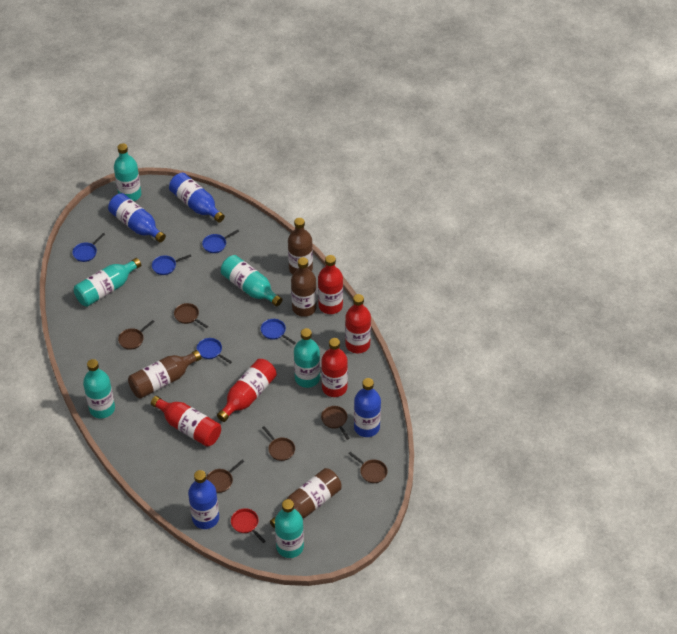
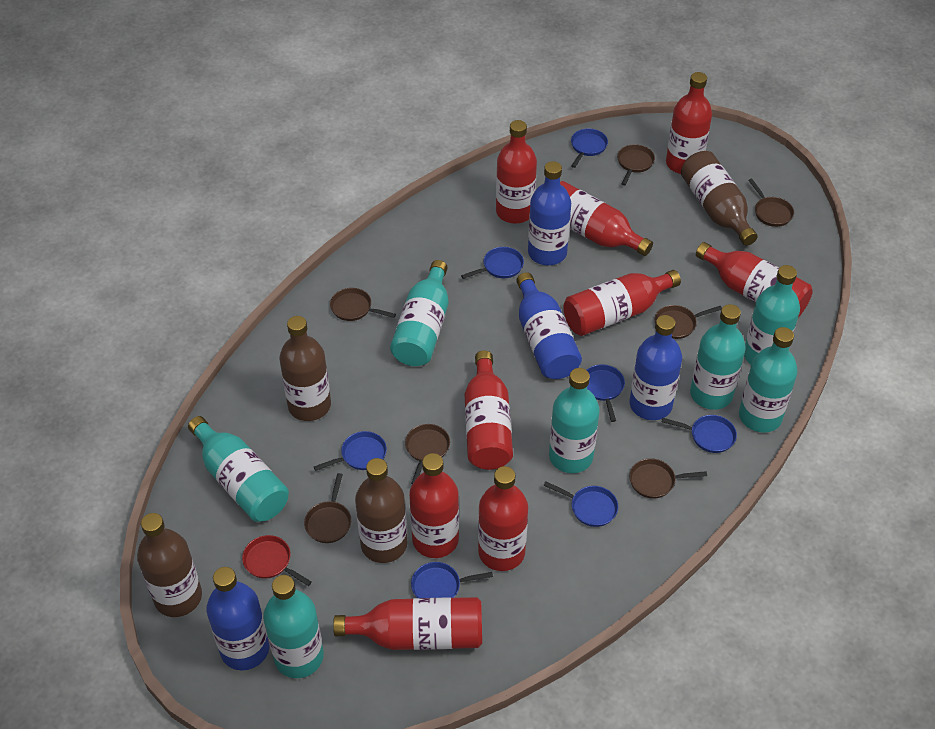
blue pan: 5 -> 7
brown pan: 6 -> 7
red bottle: 5 -> 9
turquoise bottle: 6 -> 7

